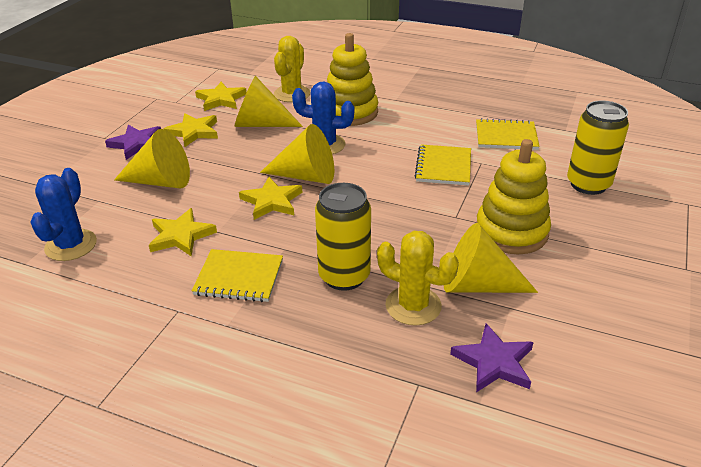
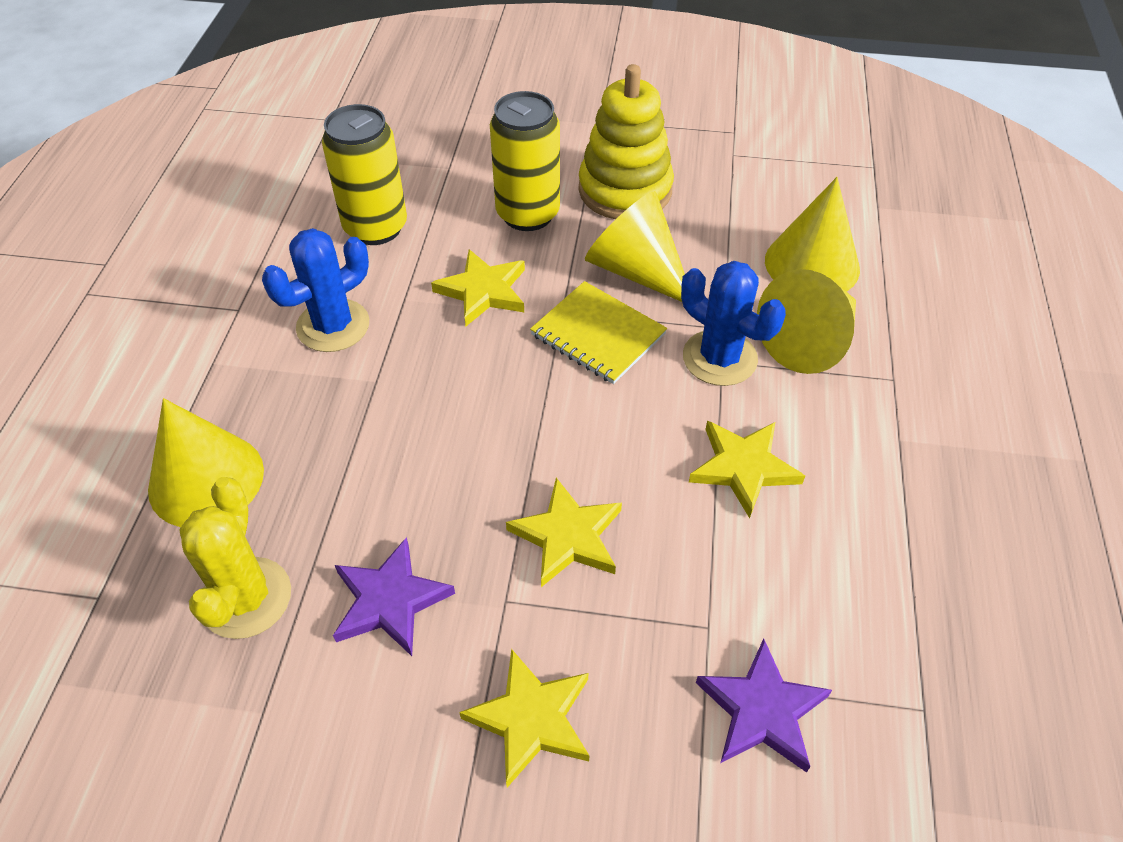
yellow cactus: 2 -> 1
yellow notebook: 3 -> 1
yellow stacking toy: 2 -> 1

